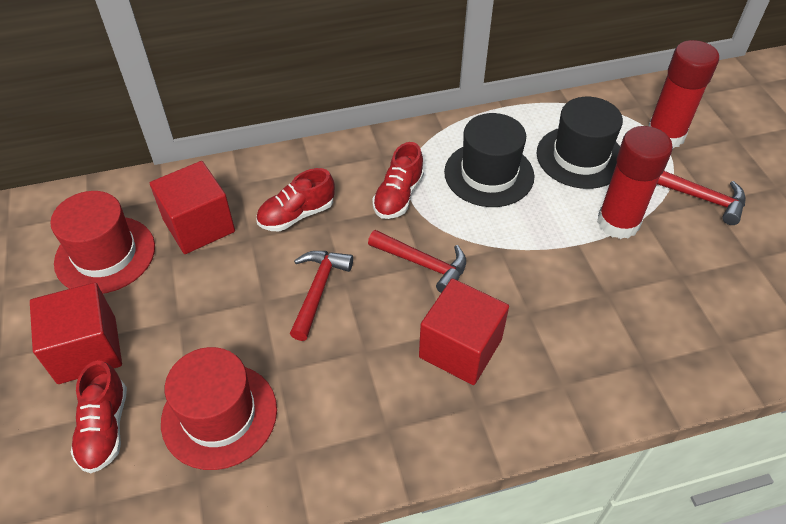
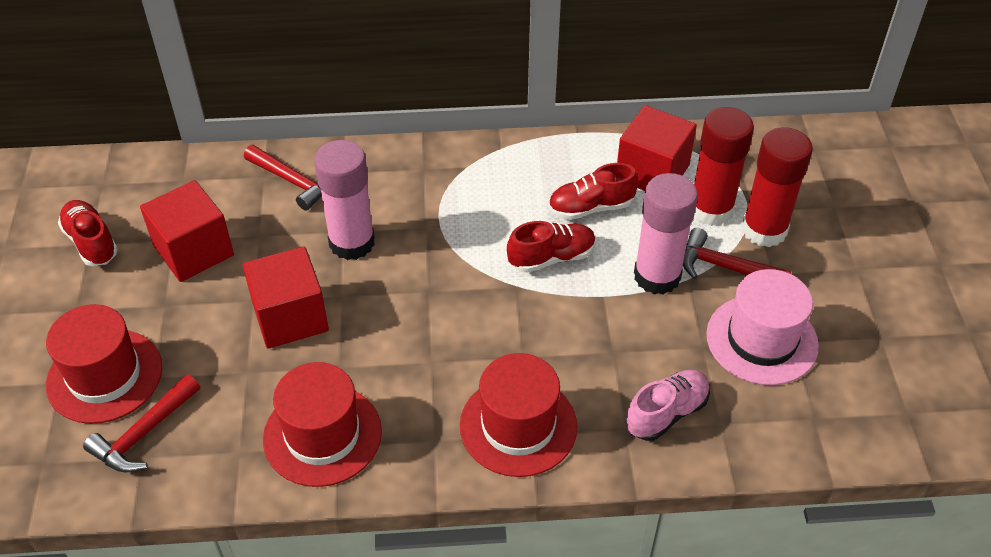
black hat: 2 -> 0
pink glue stick: 0 -> 2
pink hat: 0 -> 1
pink shoe: 0 -> 1
red hat: 2 -> 3

